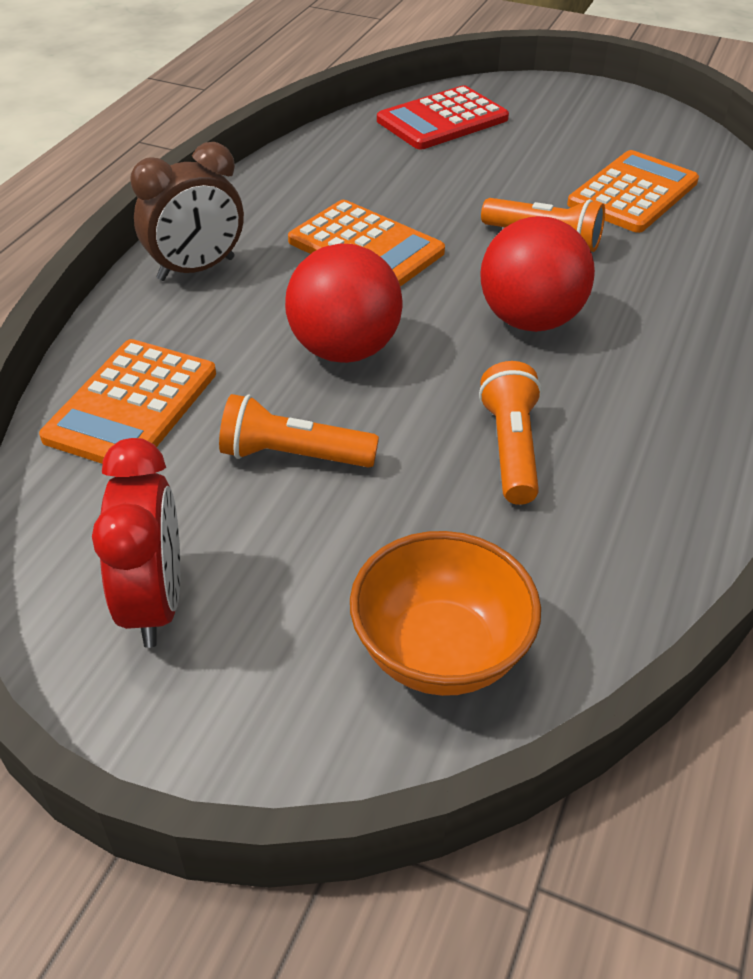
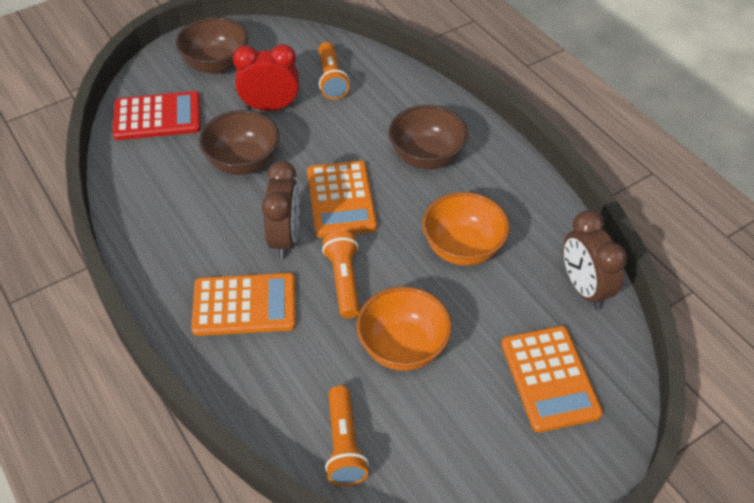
brown bowl: 0 -> 3
brown clock: 1 -> 2
orange bowl: 1 -> 2
red ball: 2 -> 0

